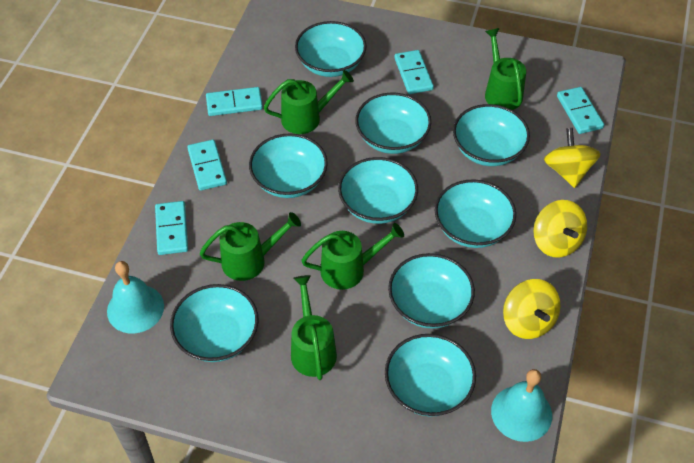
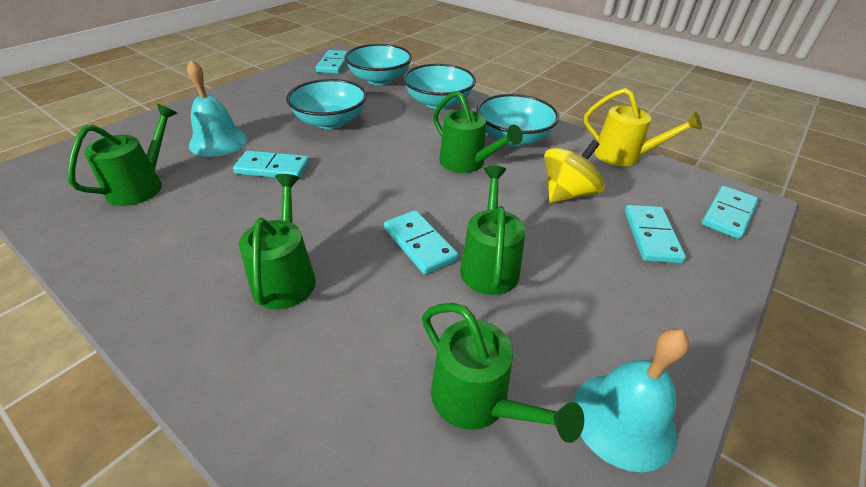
turquoise bowl: 9 -> 4
yellow spinning top: 3 -> 1
yellow watering can: 0 -> 1

